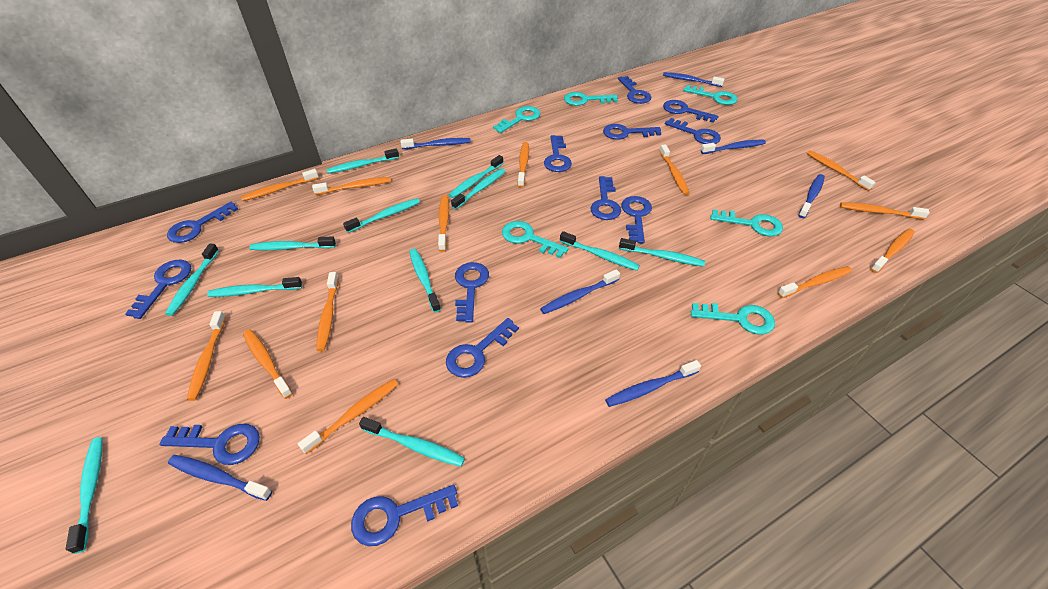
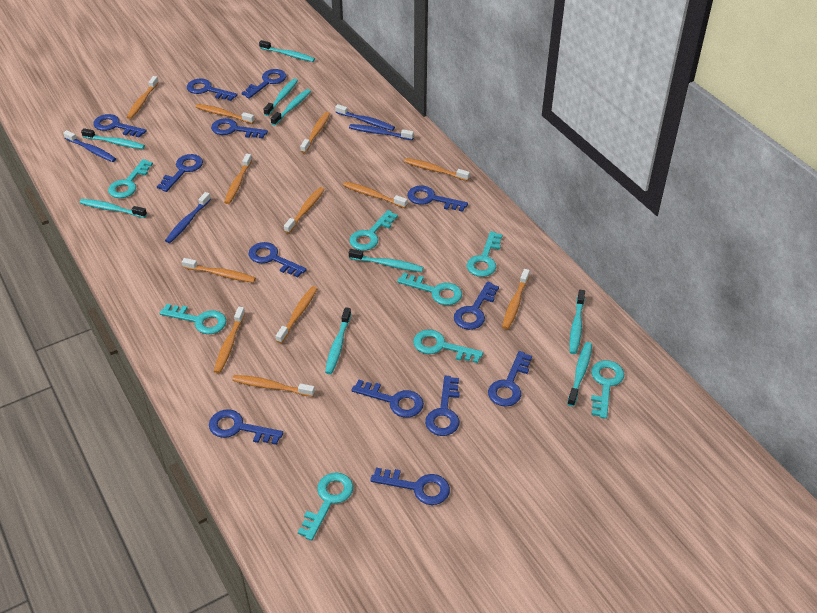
blue toothbrush: 7 -> 4
orange toothbrush: 13 -> 12
turquoise key: 6 -> 8
turquoise toothbrush: 12 -> 9

